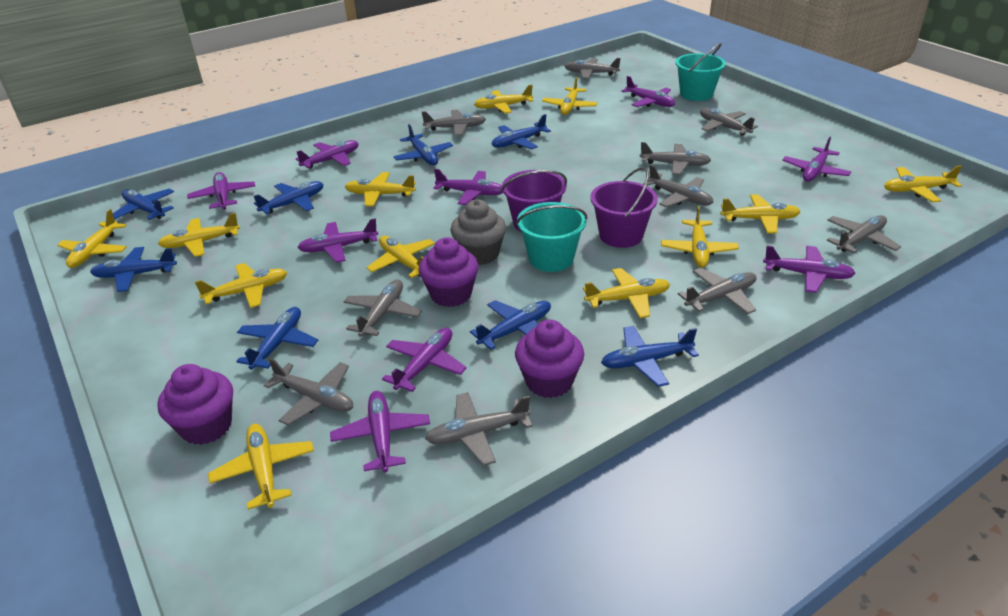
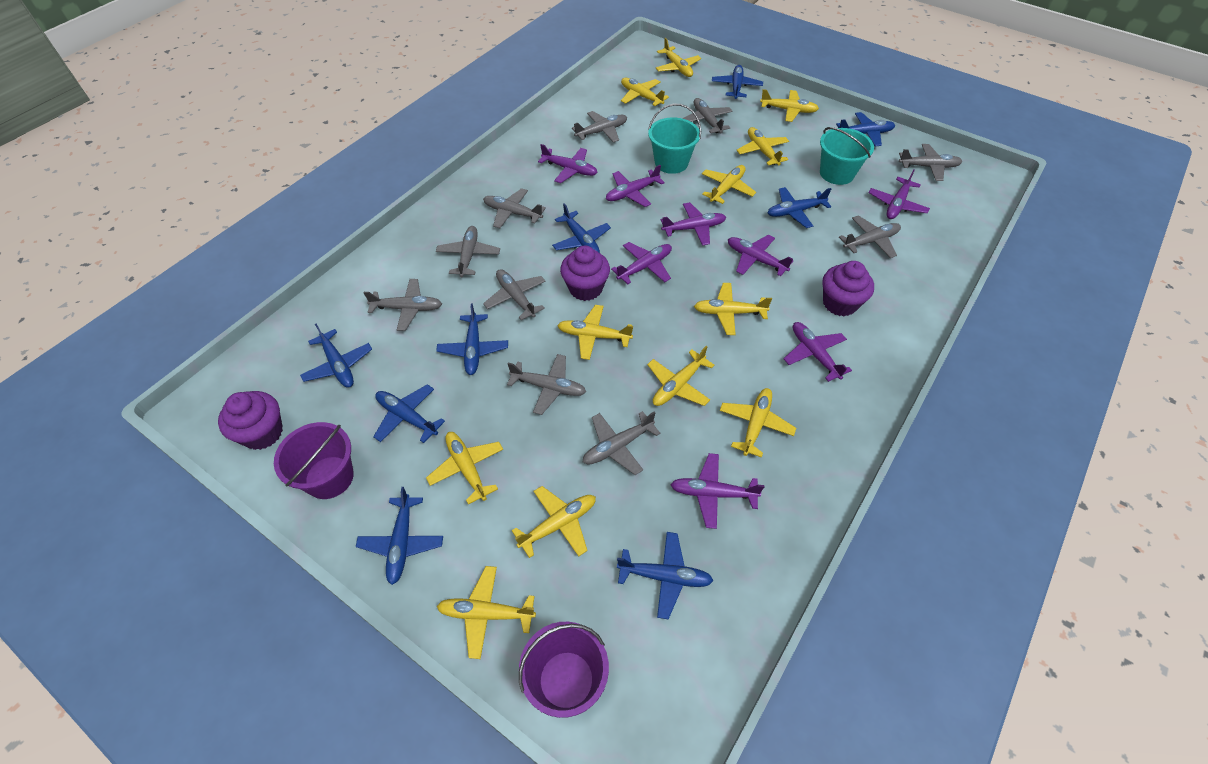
blue plane: 8 -> 9
grey cupcake: 1 -> 0
purple plane: 9 -> 8

